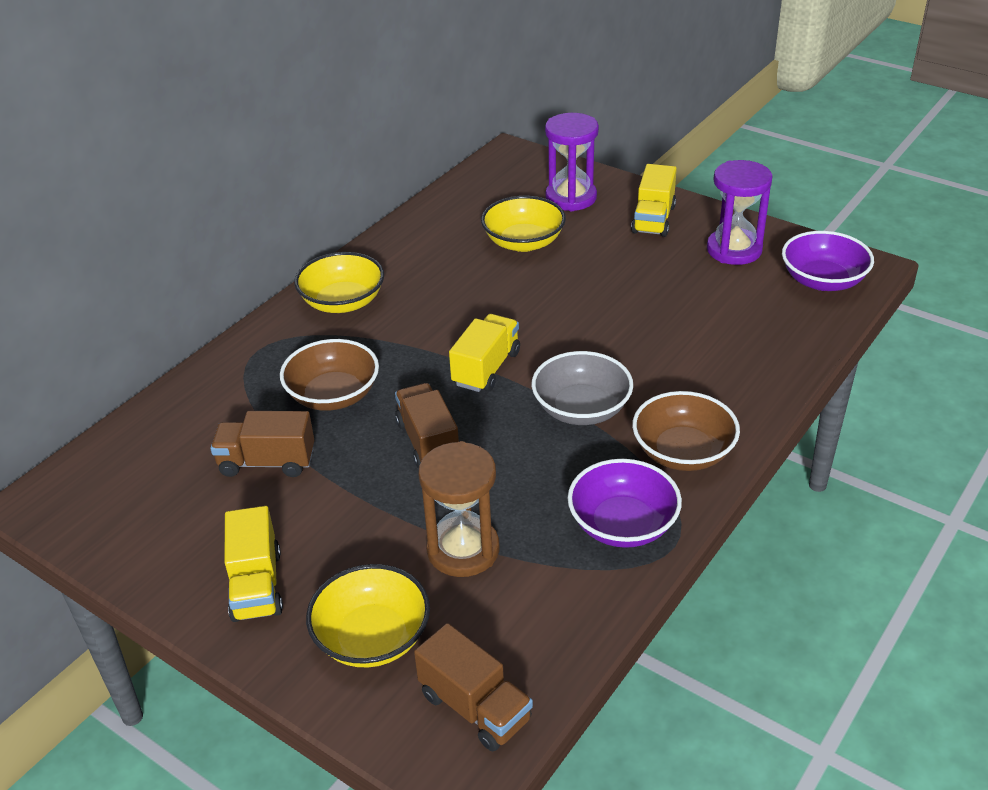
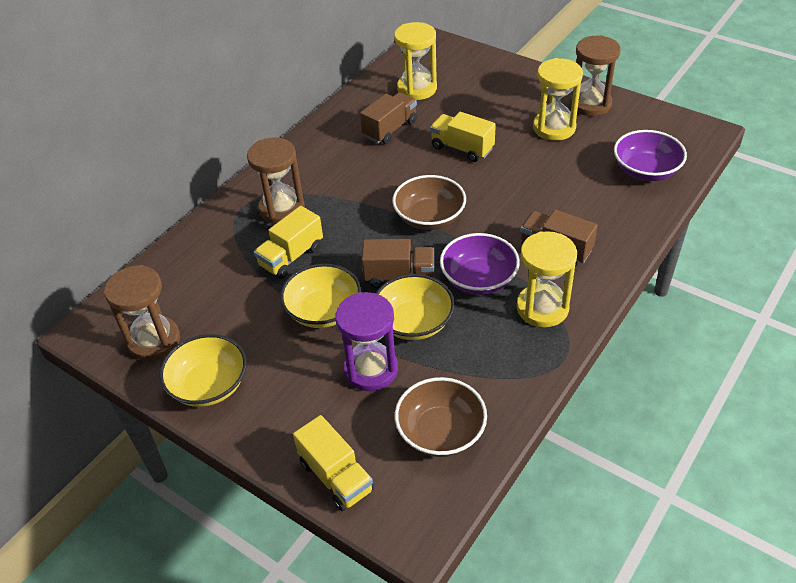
brown hourglass: 1 -> 3
grey bowl: 1 -> 0
purple hourglass: 2 -> 1
yellow hourglass: 0 -> 3

